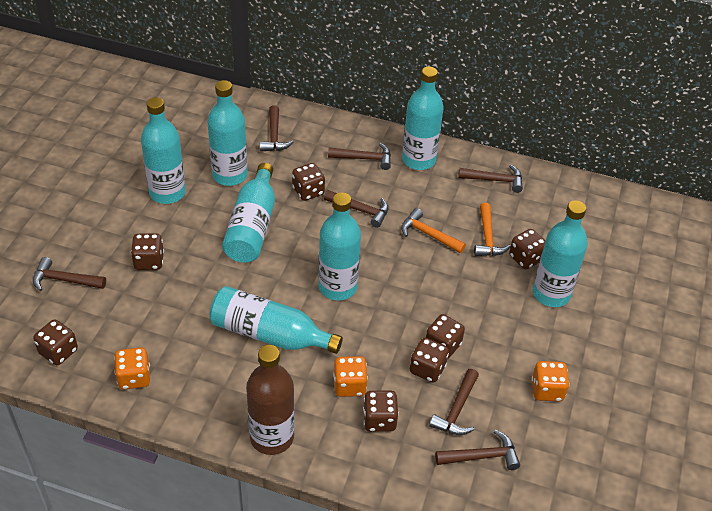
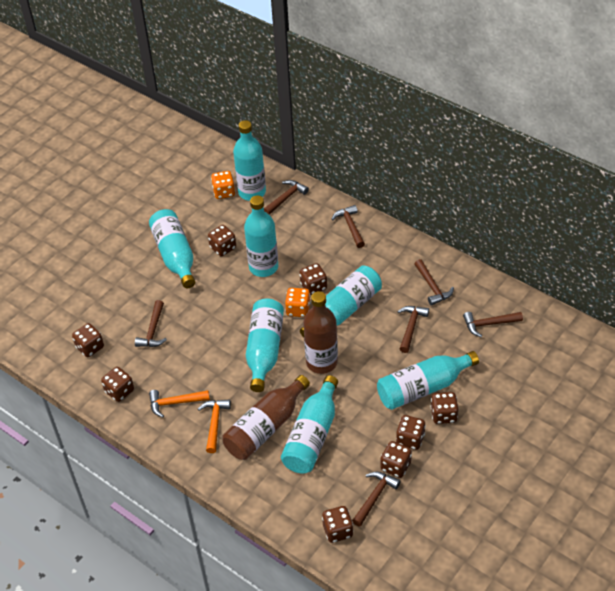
brown bottle: 1 -> 2
brown dice: 7 -> 8
orange dice: 3 -> 2

